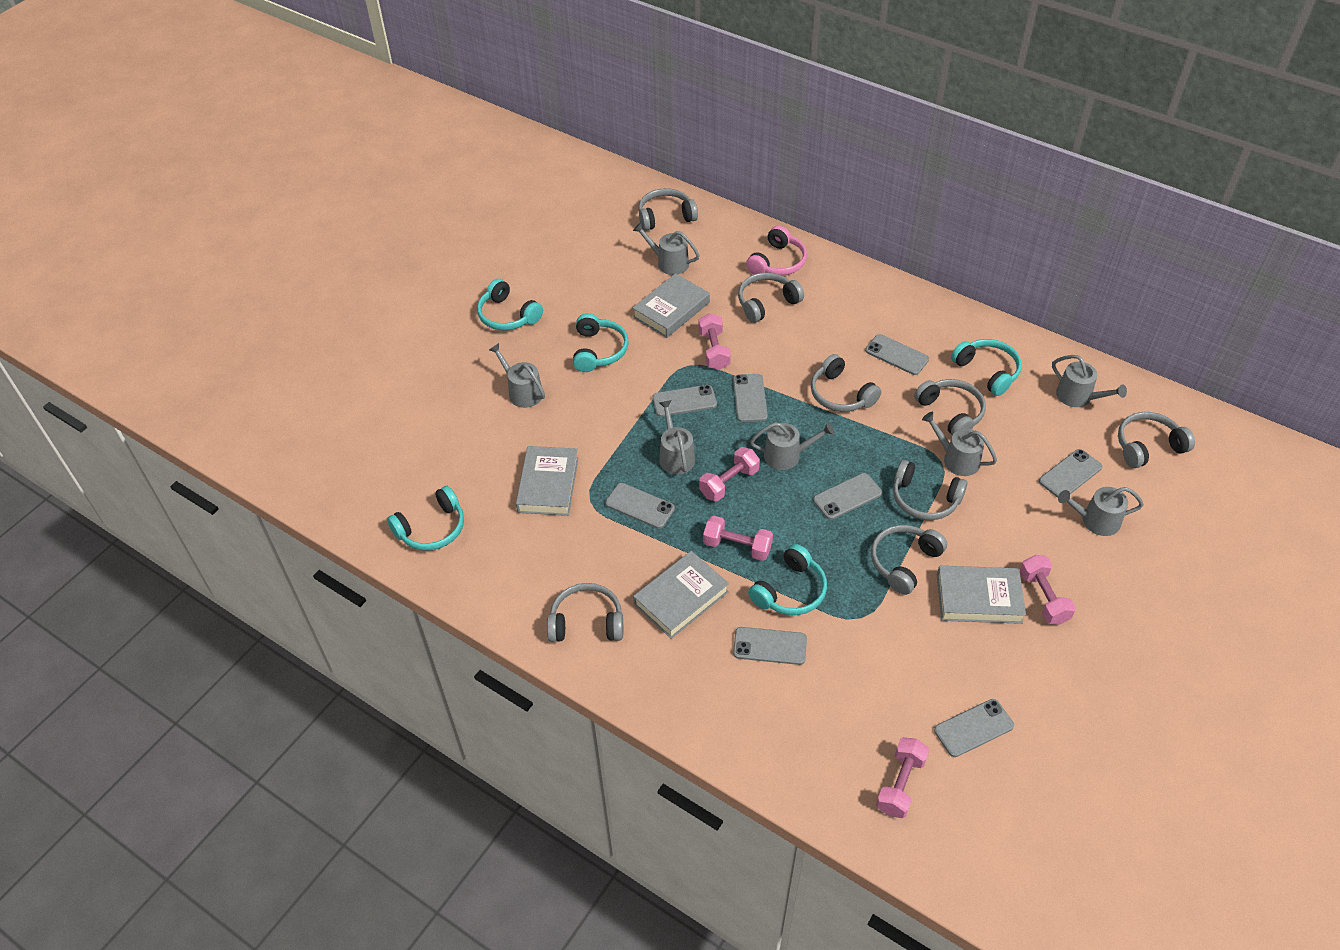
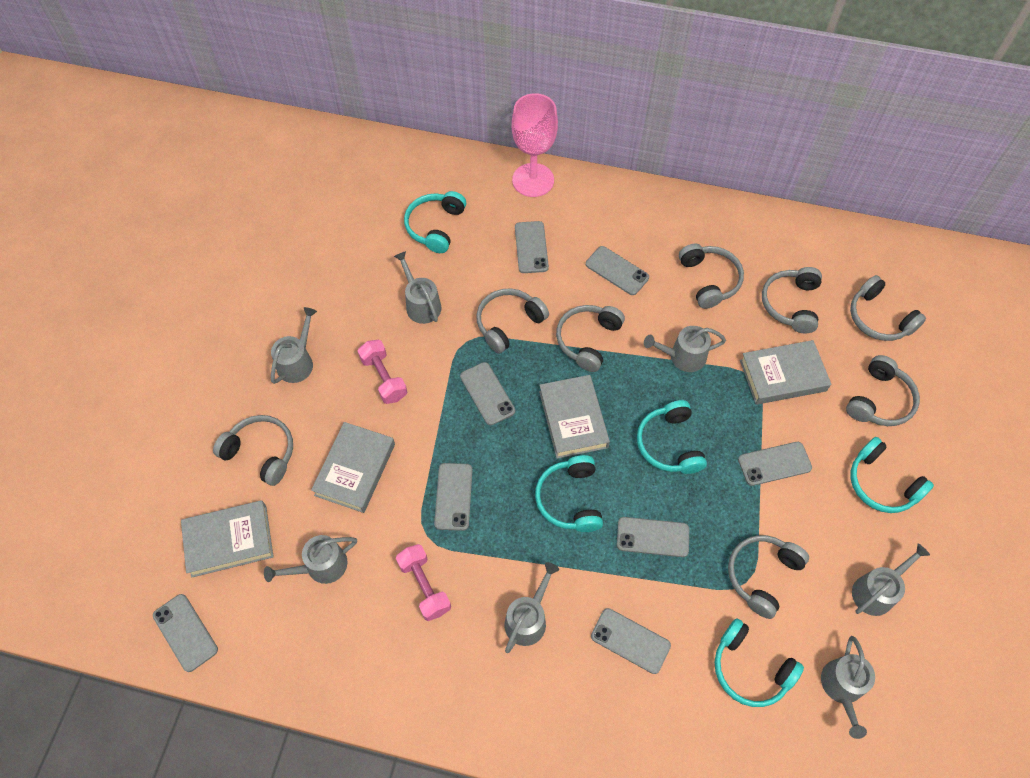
pink dumbbell: 5 -> 2
pink goblet: 0 -> 1
pink headphones: 1 -> 0

